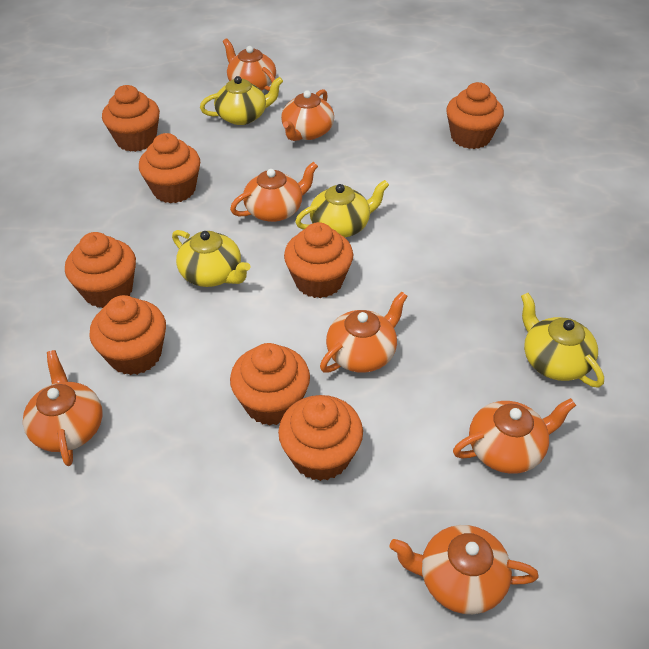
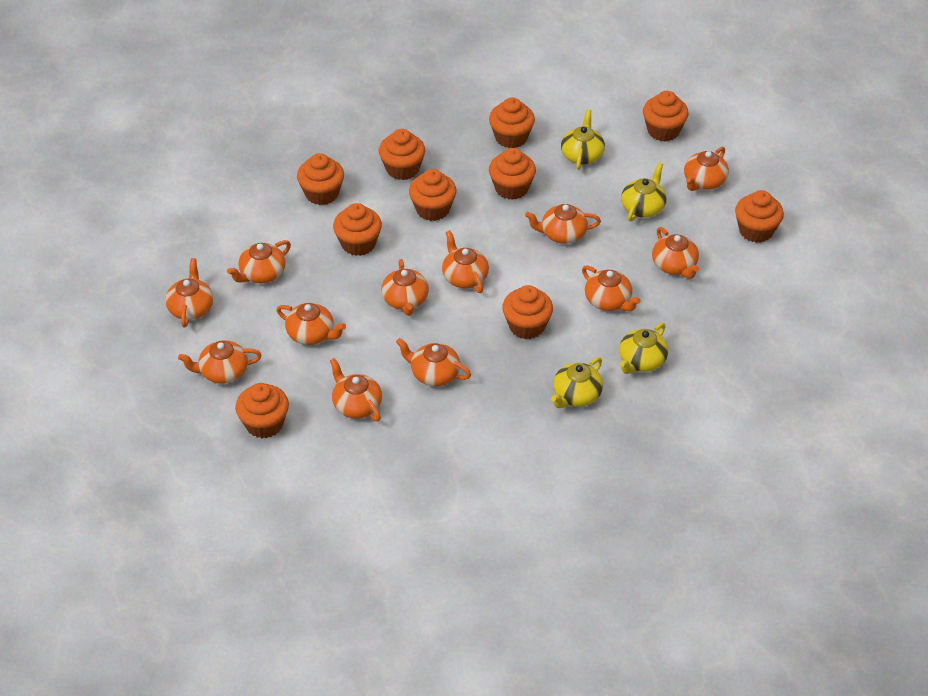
orange cupcake: 8 -> 10
orange teapot: 7 -> 12

